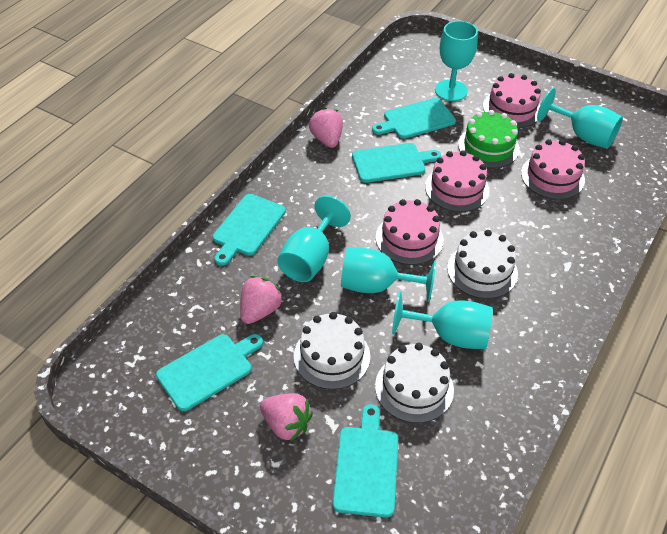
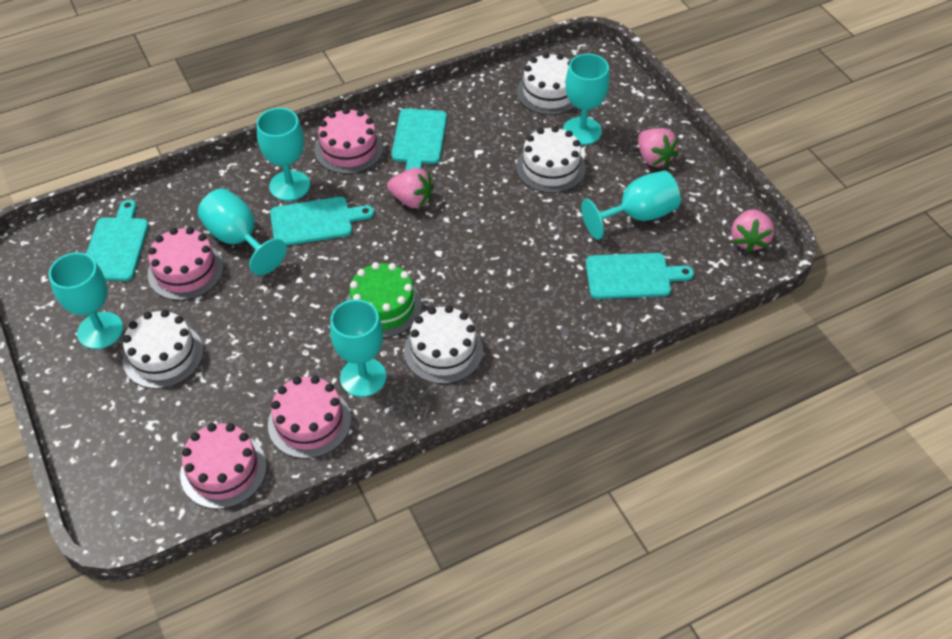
turquoise cutting board: 5 -> 4
turquoise goblet: 5 -> 6
white cake: 3 -> 4

